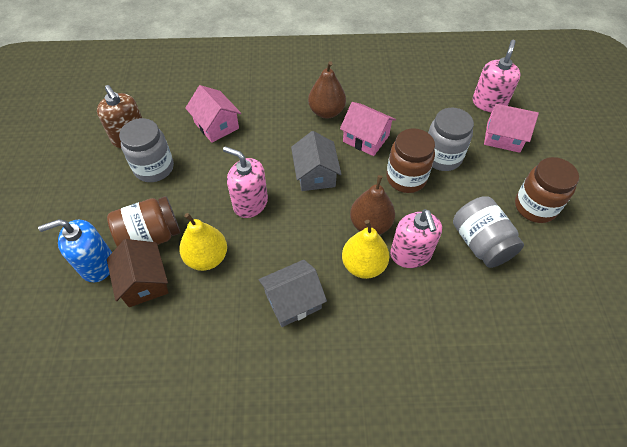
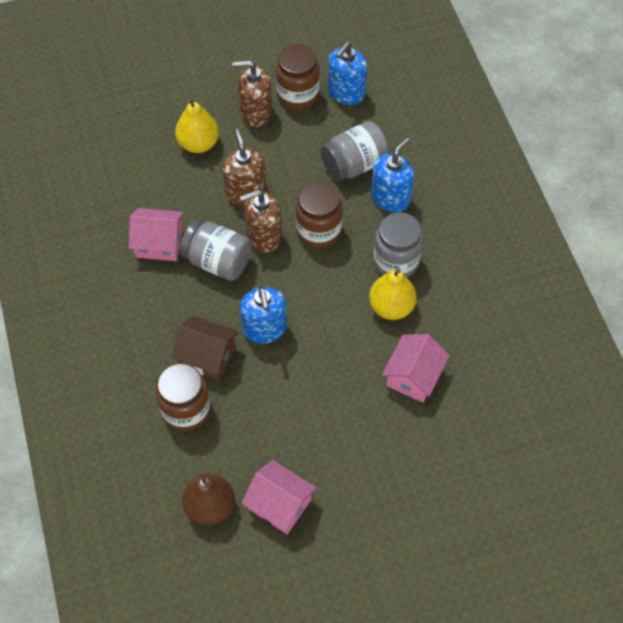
blue soap dispenser: 1 -> 3
brown pear: 2 -> 1
brown soap dispenser: 1 -> 3
grey house: 2 -> 0
pink soap dispenser: 3 -> 0

